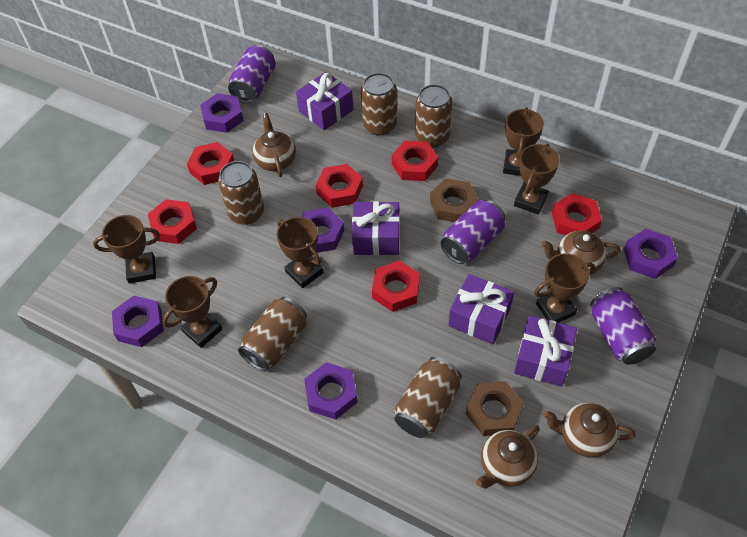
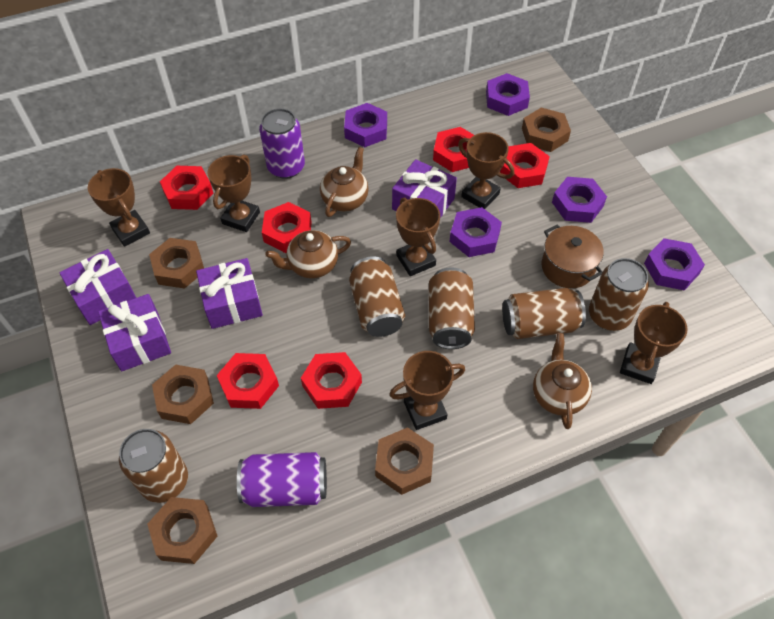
brown nut: 2 -> 5
brown pot: 0 -> 1
brown teapot: 4 -> 3
purple can: 3 -> 2

